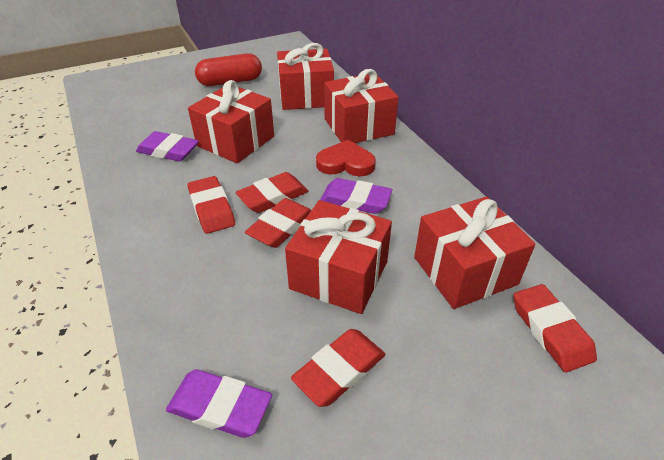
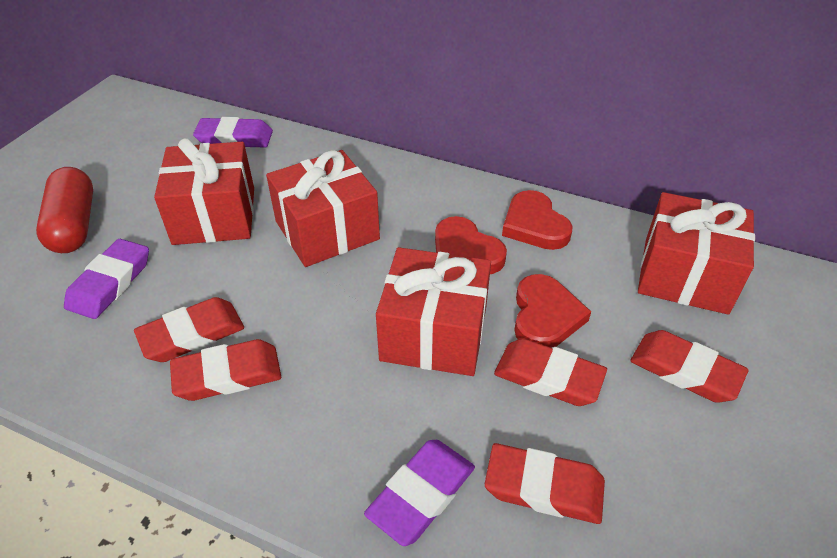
red gift: 5 -> 4
red heart: 1 -> 3

